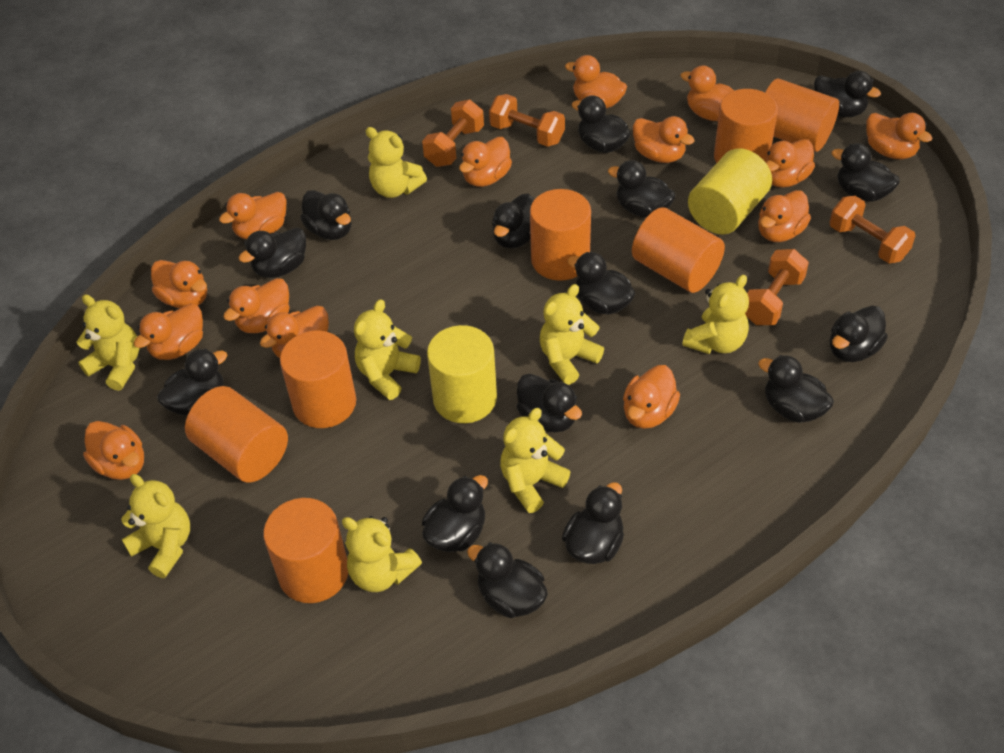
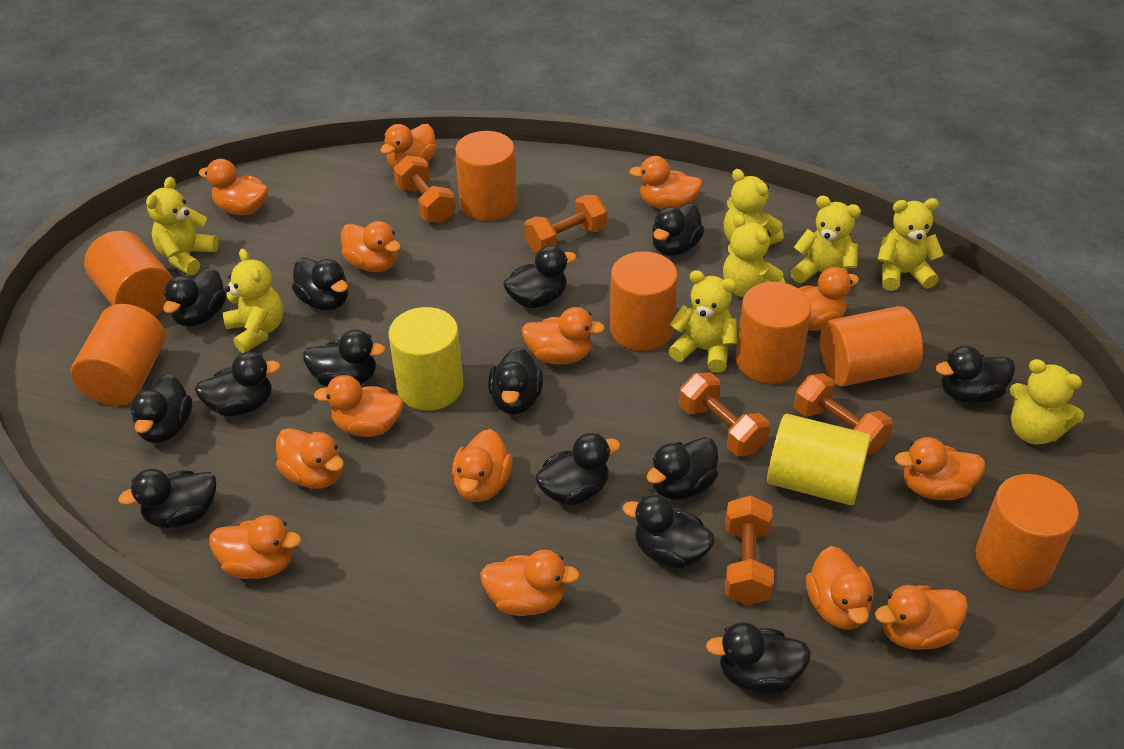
black duck: 15 -> 14
orange dumbbell: 4 -> 5

